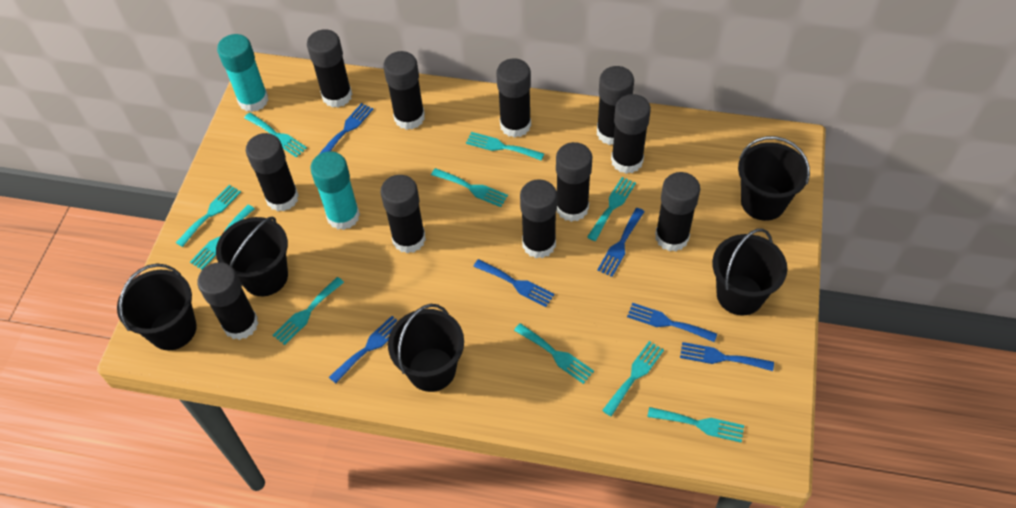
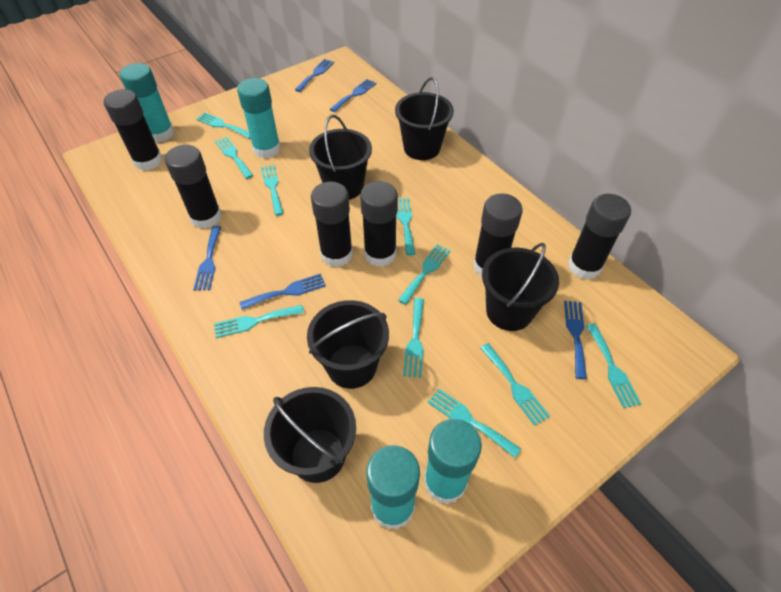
black glue stick: 11 -> 6
blue fork: 6 -> 5
turquoise glue stick: 2 -> 4

